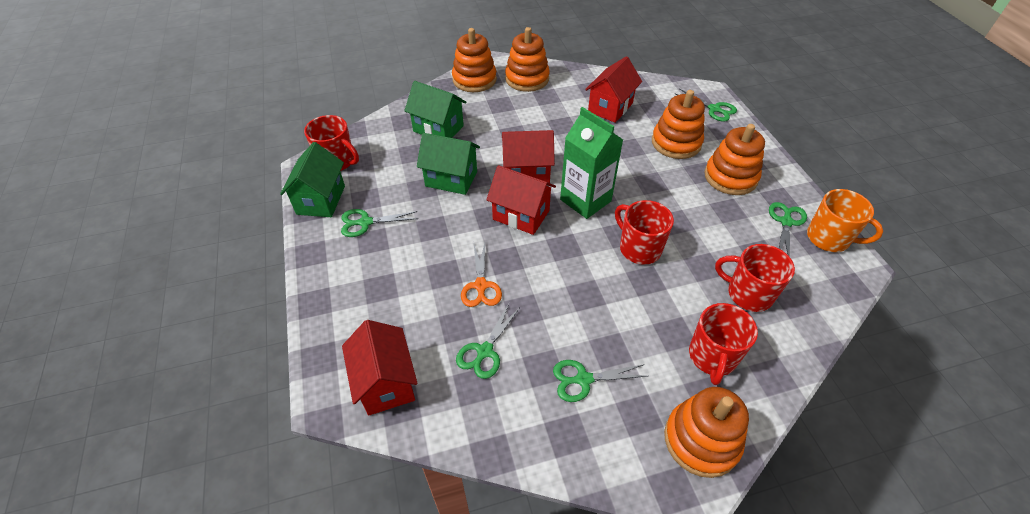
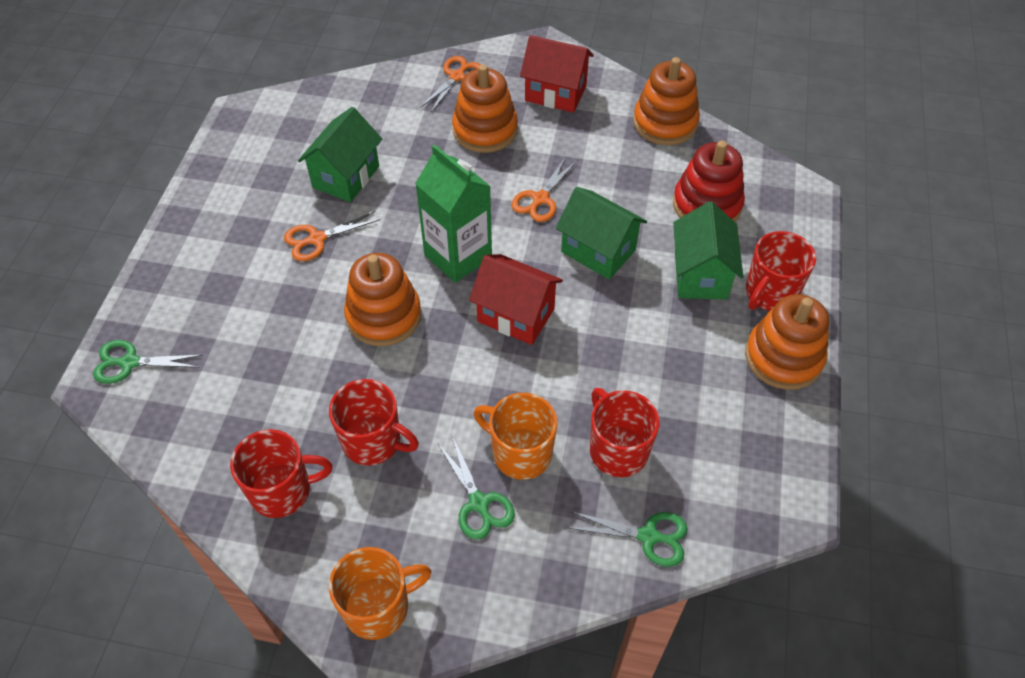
green scissors: 5 -> 3
orange mug: 1 -> 2
orange scissors: 1 -> 3
orange stacking toy: 5 -> 4
red house: 4 -> 2
red stacking toy: 0 -> 1

